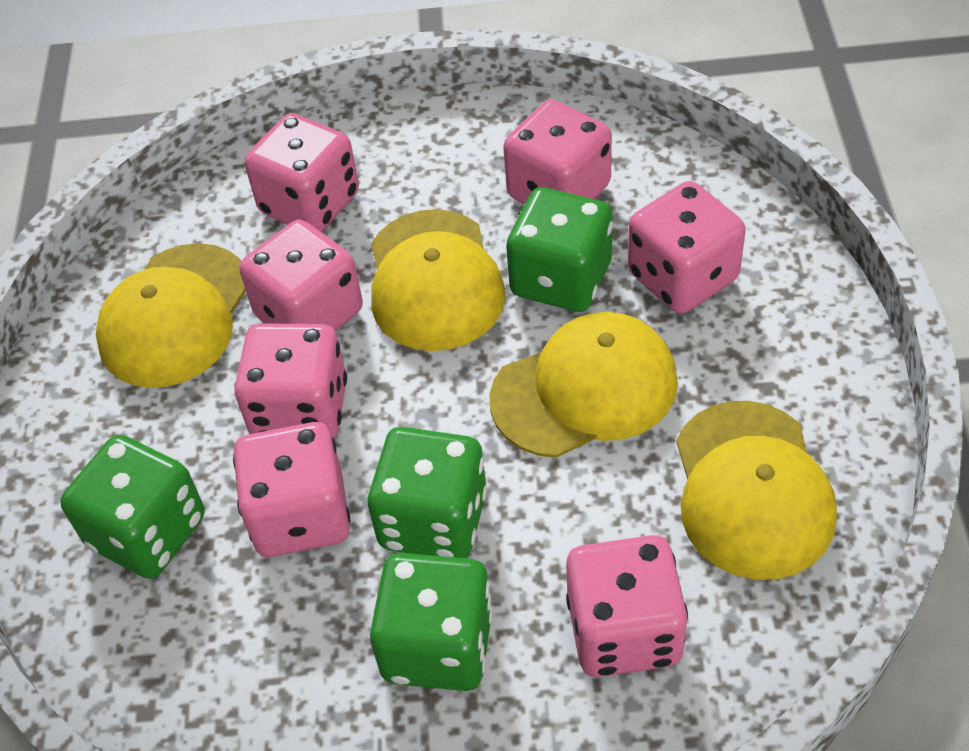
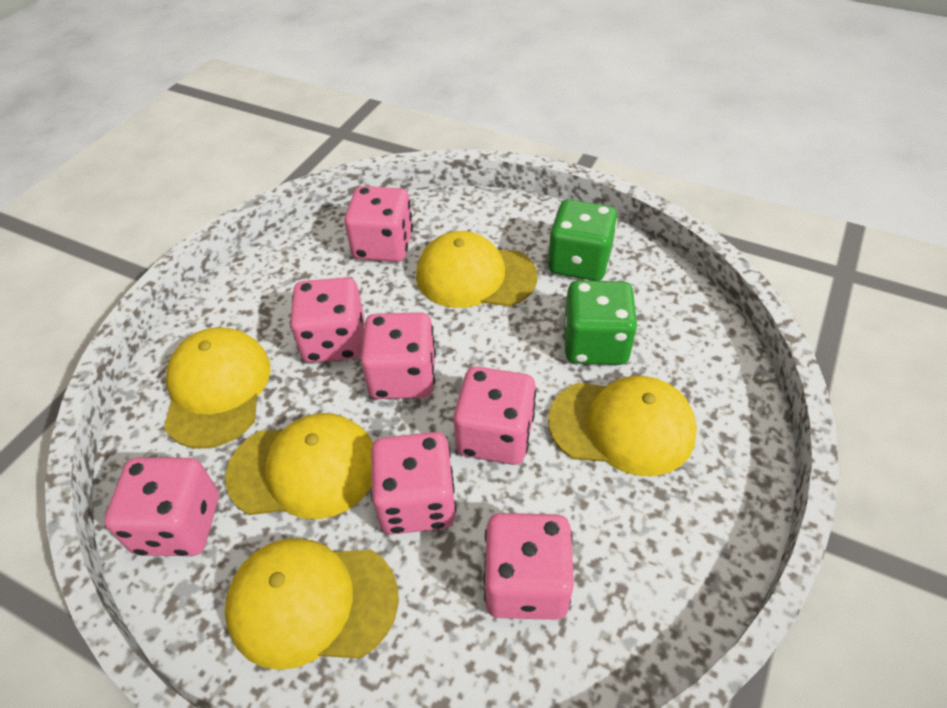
green dice: 4 -> 2
yellow cap: 4 -> 5

